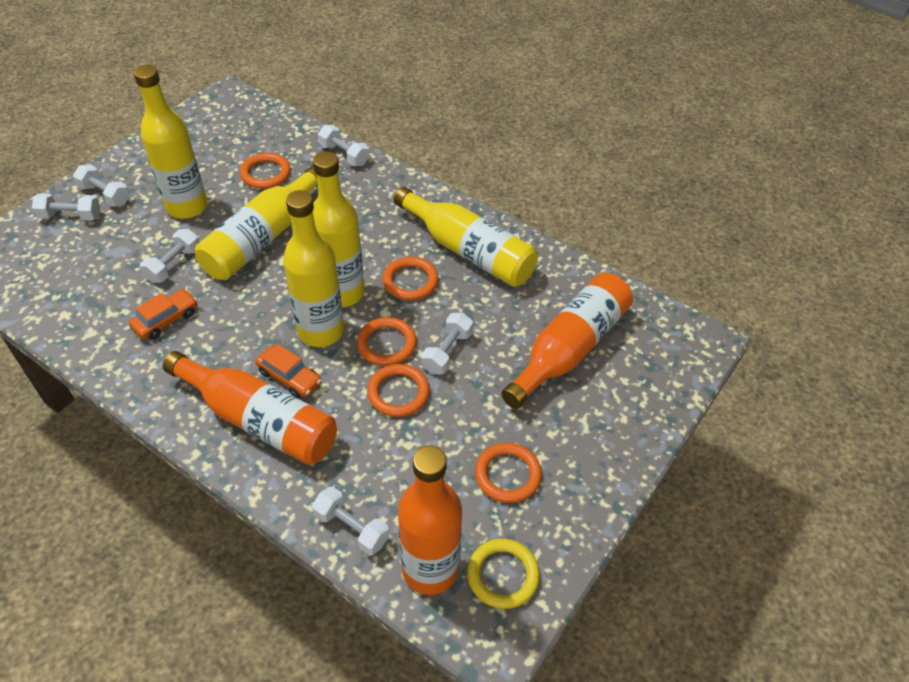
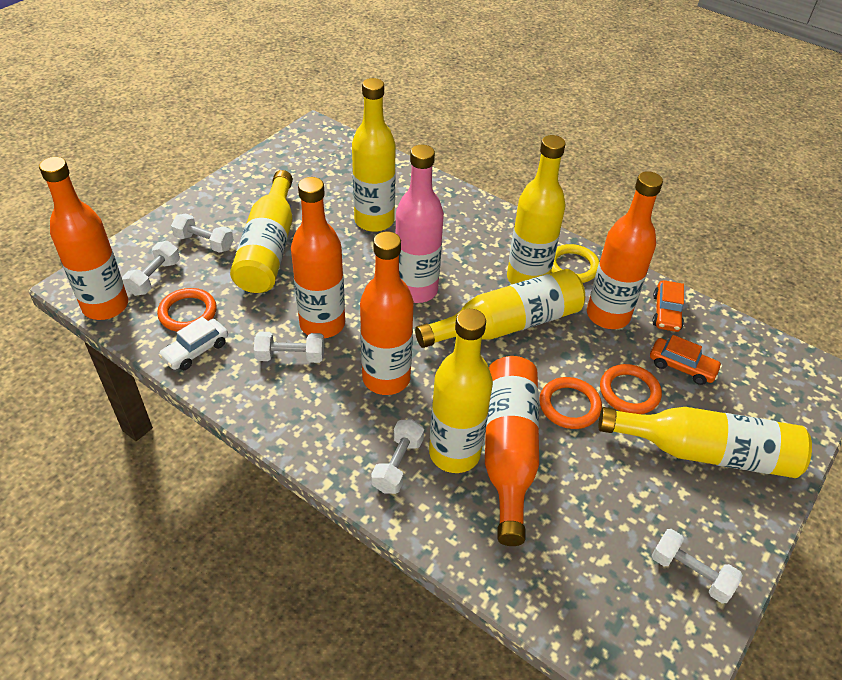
orange bottle: 3 -> 5
orange ring: 5 -> 3
pink bottle: 0 -> 1
white car: 0 -> 1
white dumbbell: 6 -> 5
yellow bottle: 5 -> 6

